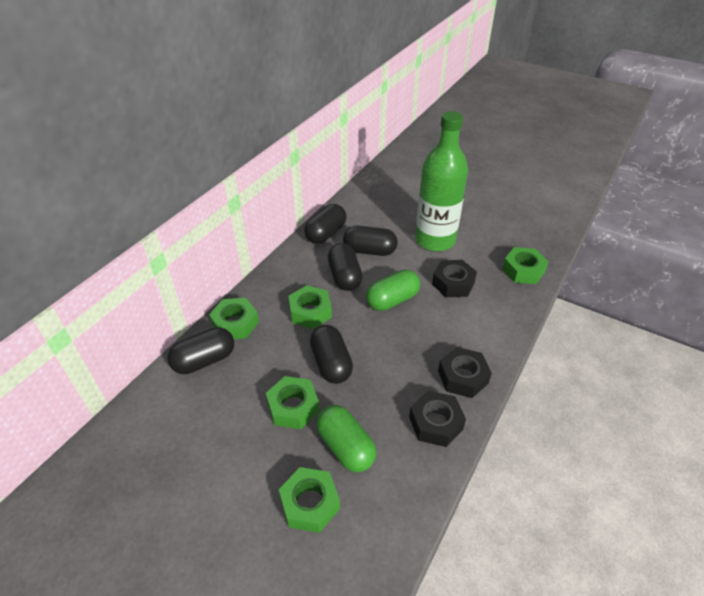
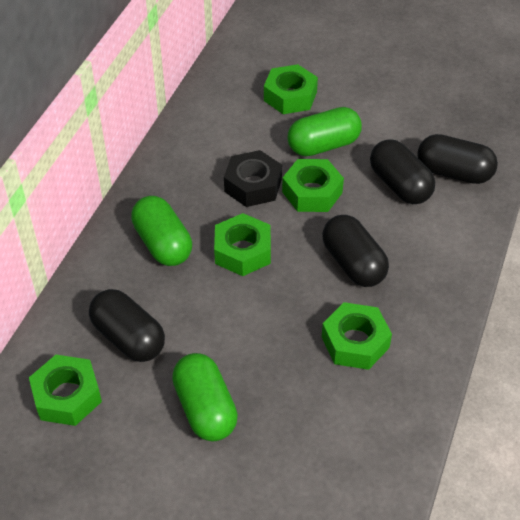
black capsule: 5 -> 4
black nut: 3 -> 1
green bottle: 1 -> 0
green capsule: 2 -> 3

